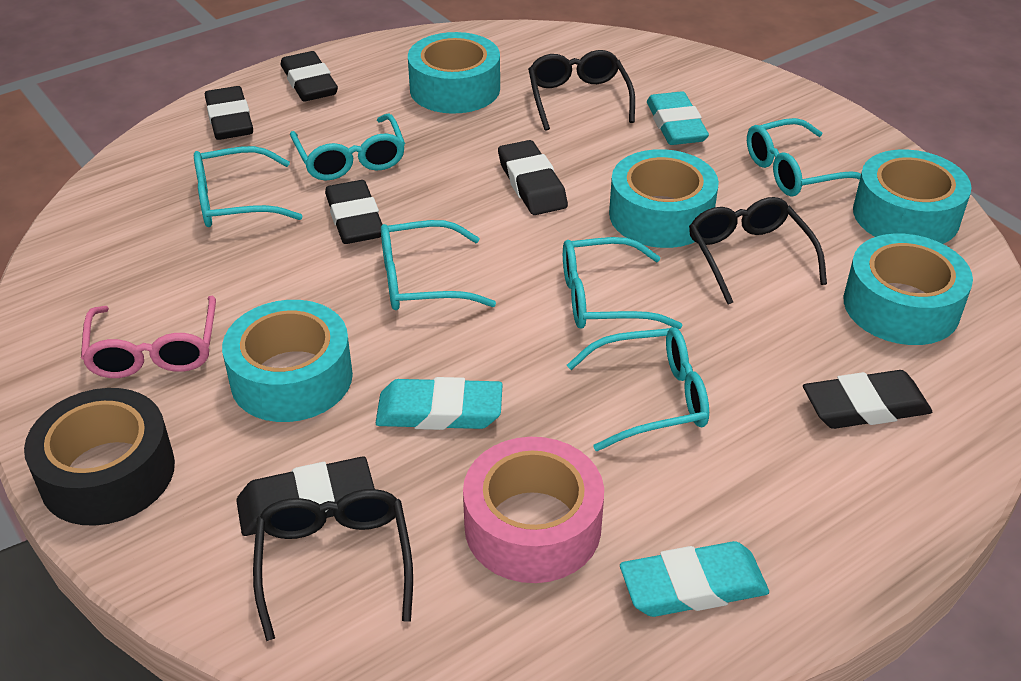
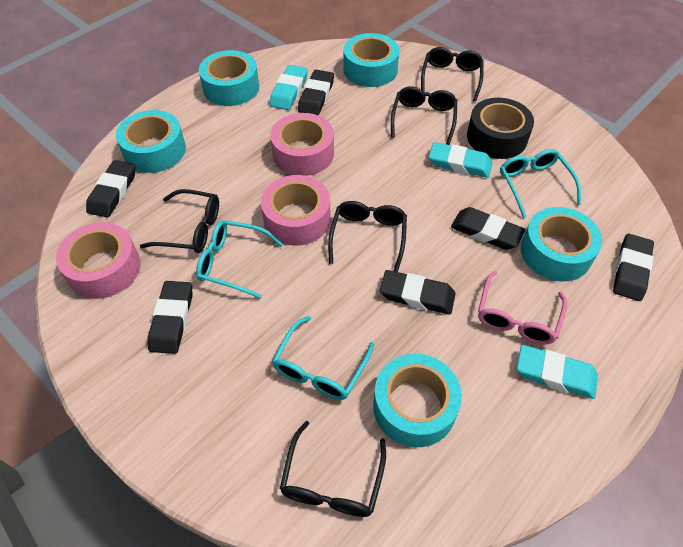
black glasses: 3 -> 5
pink tape: 1 -> 3
turquoise glasses: 6 -> 3

